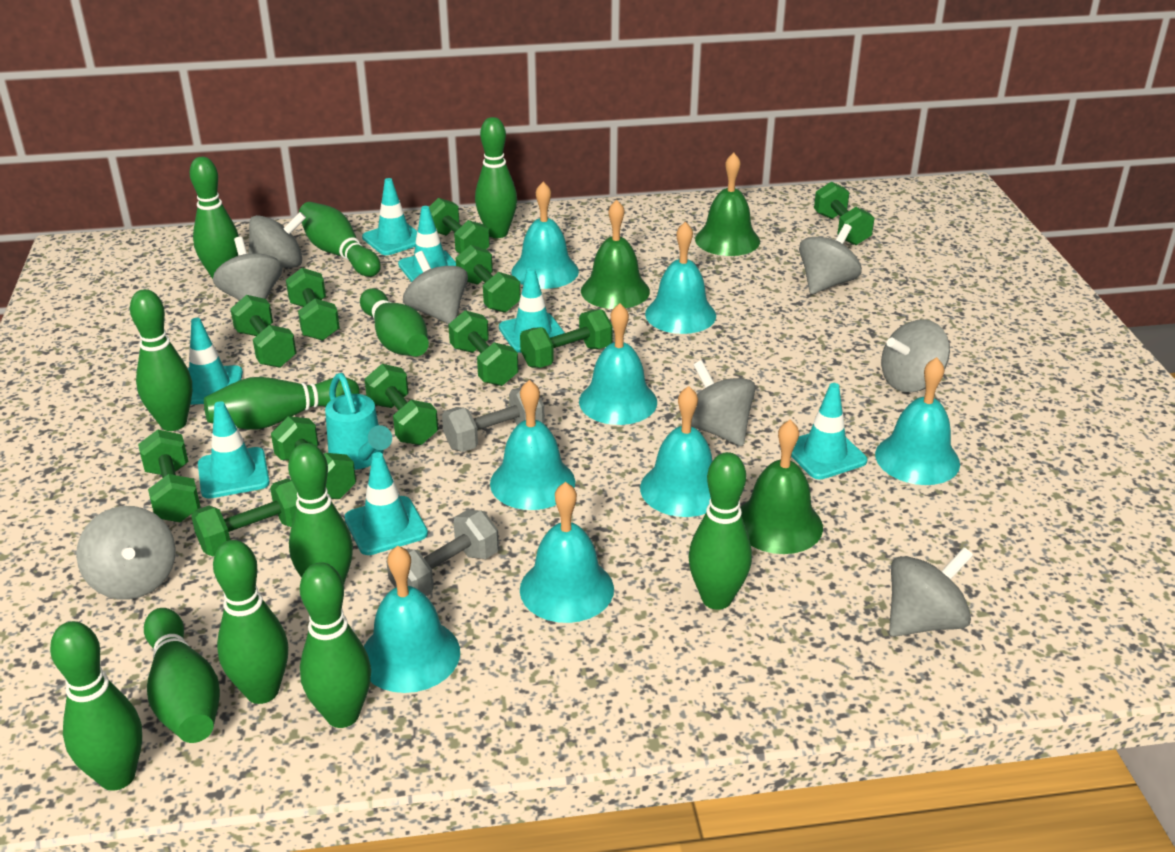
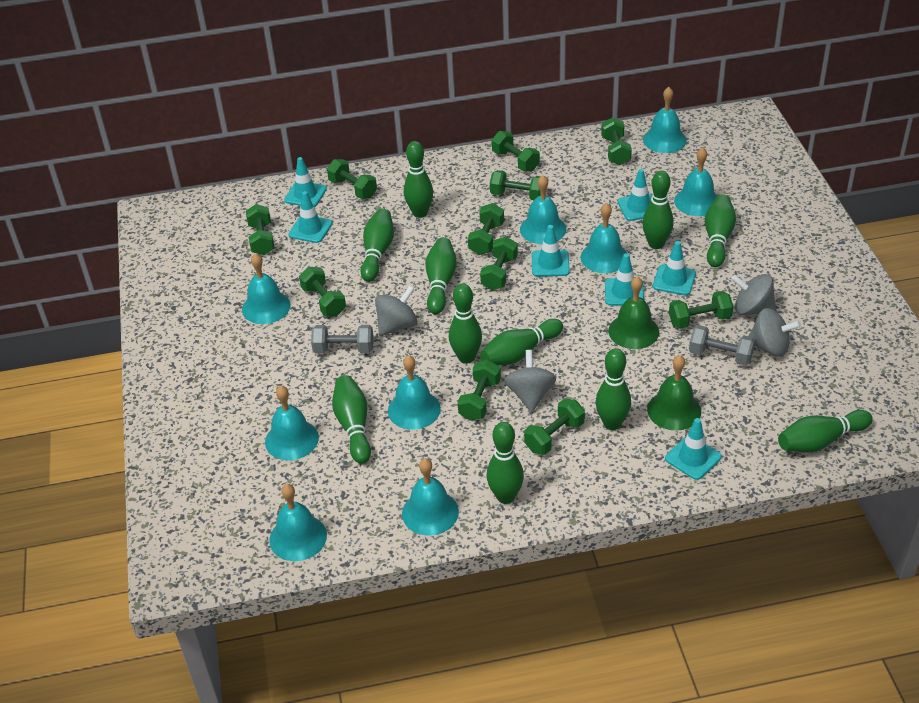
green bell: 3 -> 2
green bowling pin: 12 -> 11
grey spinning top: 8 -> 4
turquoise bell: 8 -> 9
turquoise watering can: 1 -> 0

